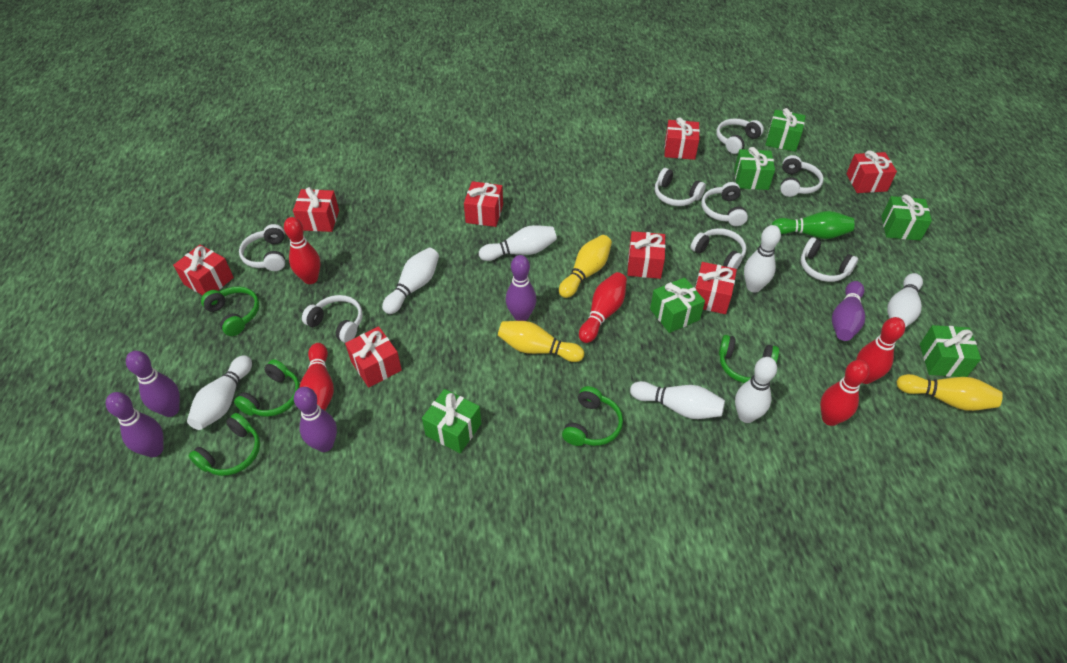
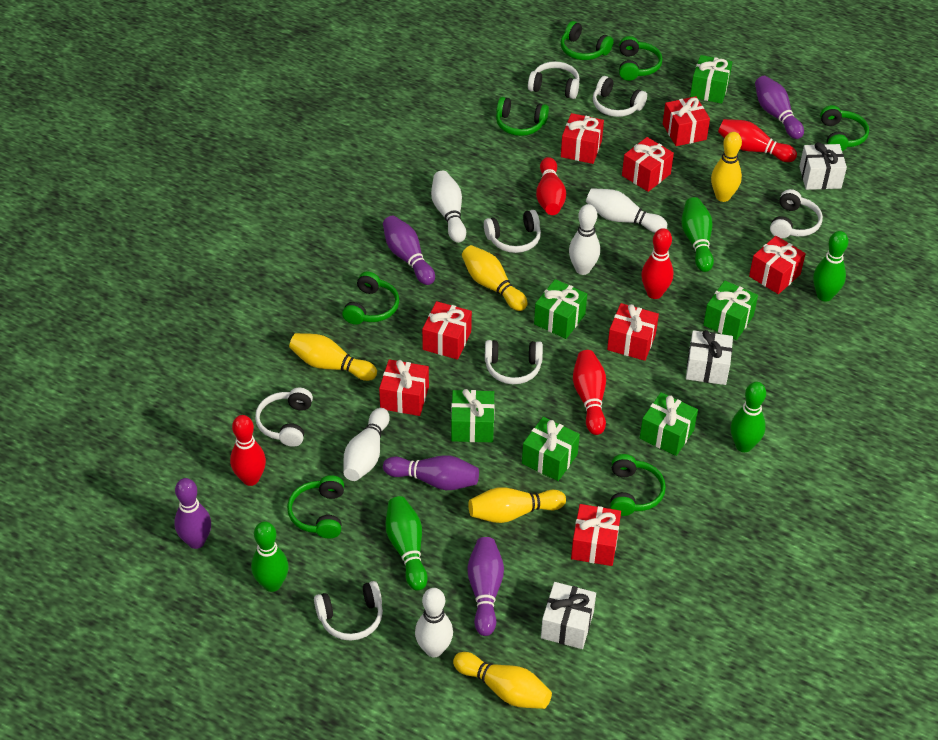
green bowling pin: 1 -> 5
green headphones: 5 -> 7
white bowling pin: 7 -> 5
white gift: 0 -> 3
white headphones: 8 -> 7
yellow bowling pin: 3 -> 5

